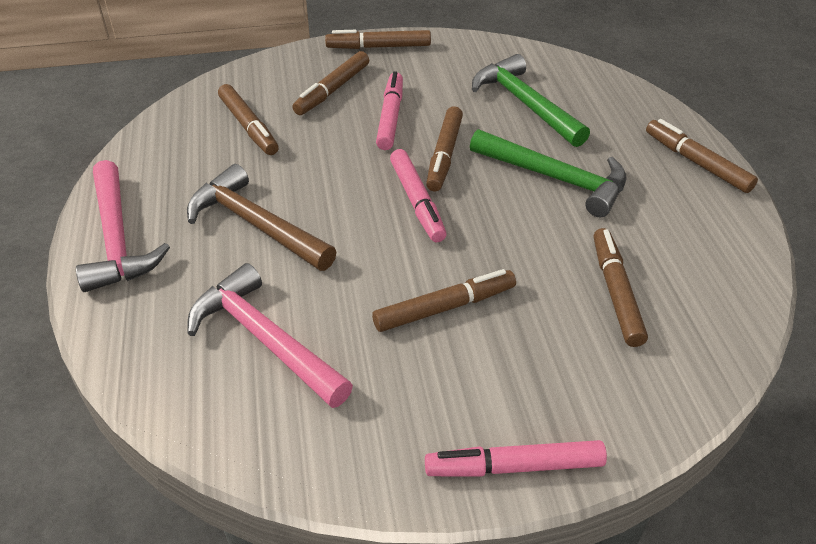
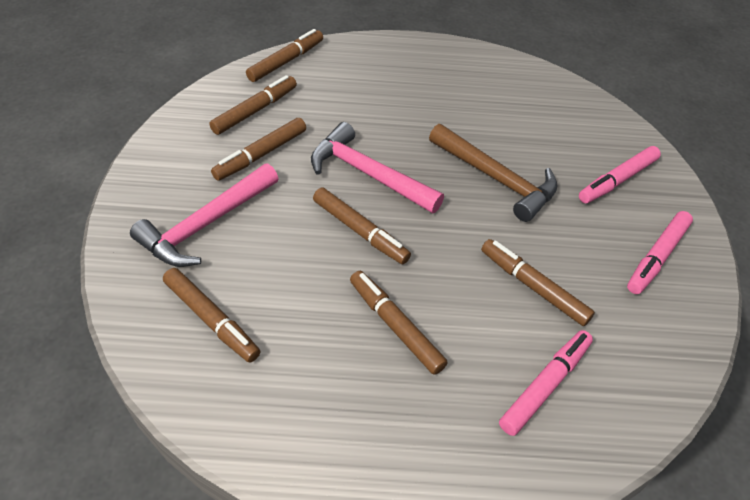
green hammer: 2 -> 0

